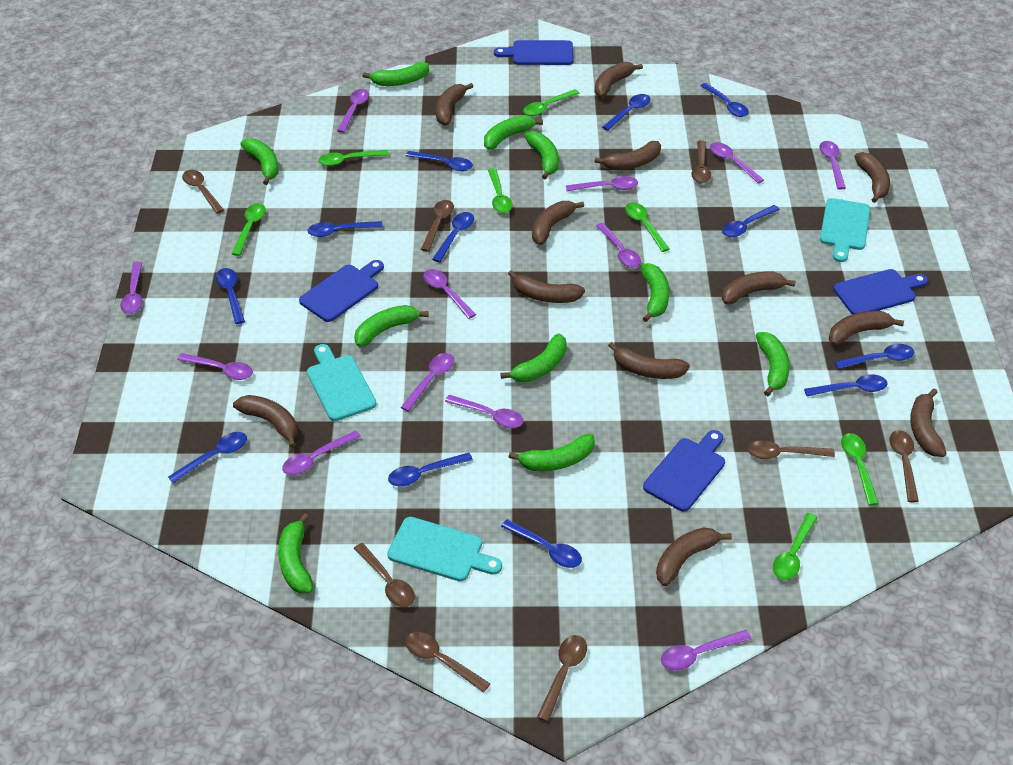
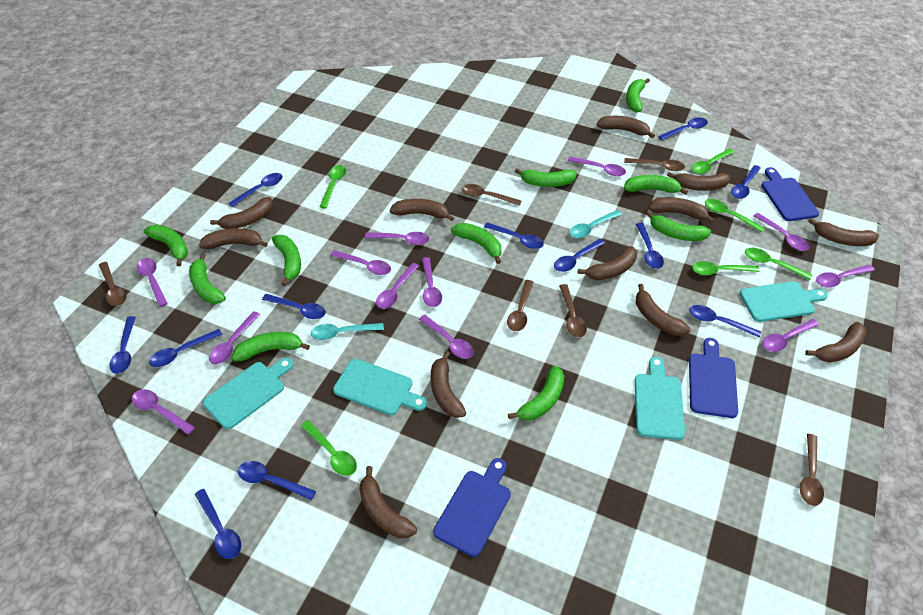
blue cutting board: 4 -> 3
brown spoon: 8 -> 6
green spoon: 7 -> 6
turquoise cutting board: 3 -> 4
turquoise spoon: 0 -> 2

